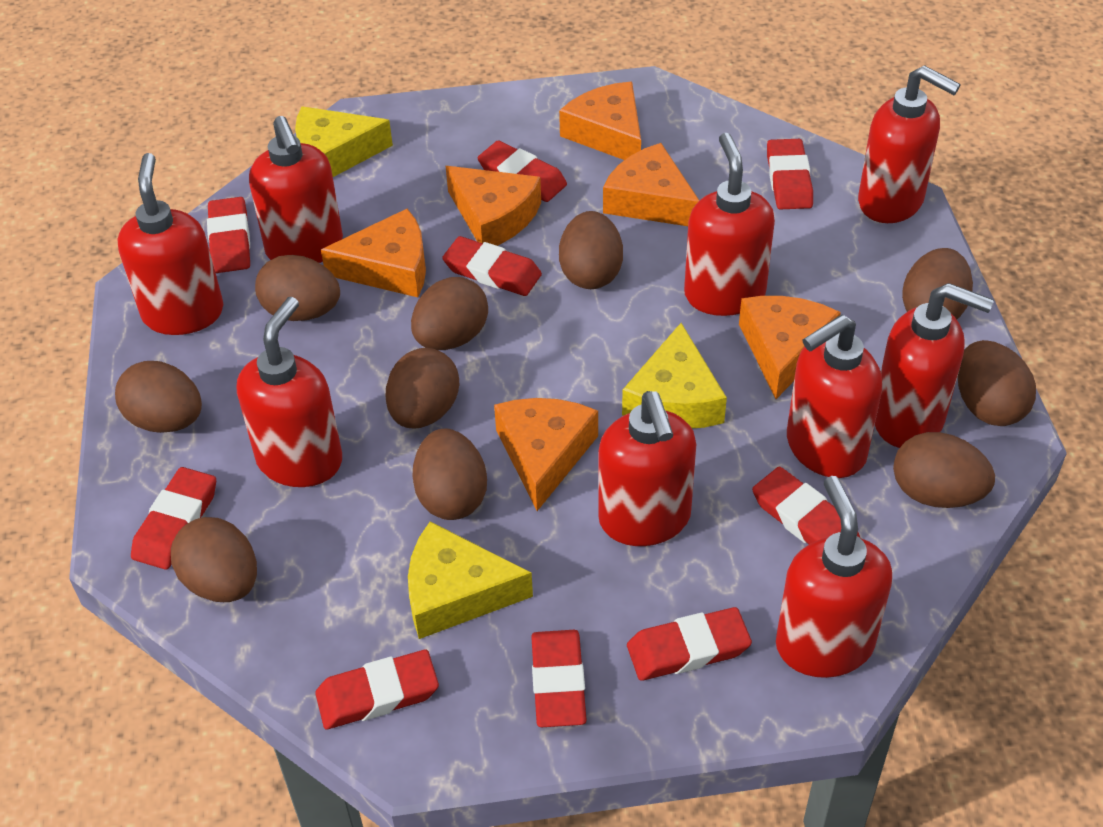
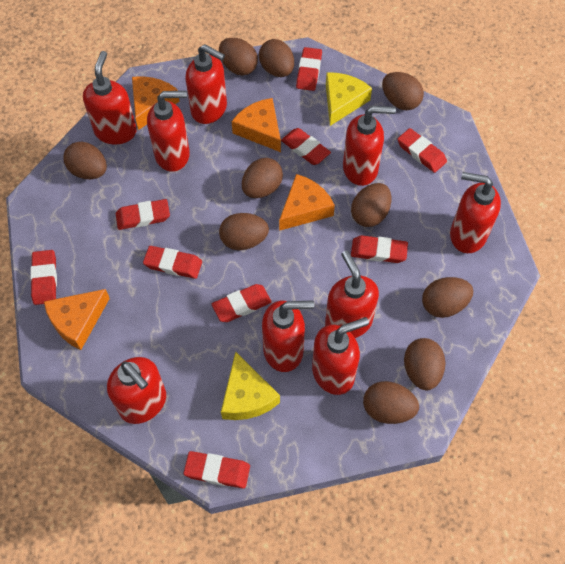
orange cheese: 6 -> 4
yellow cheese: 3 -> 2

